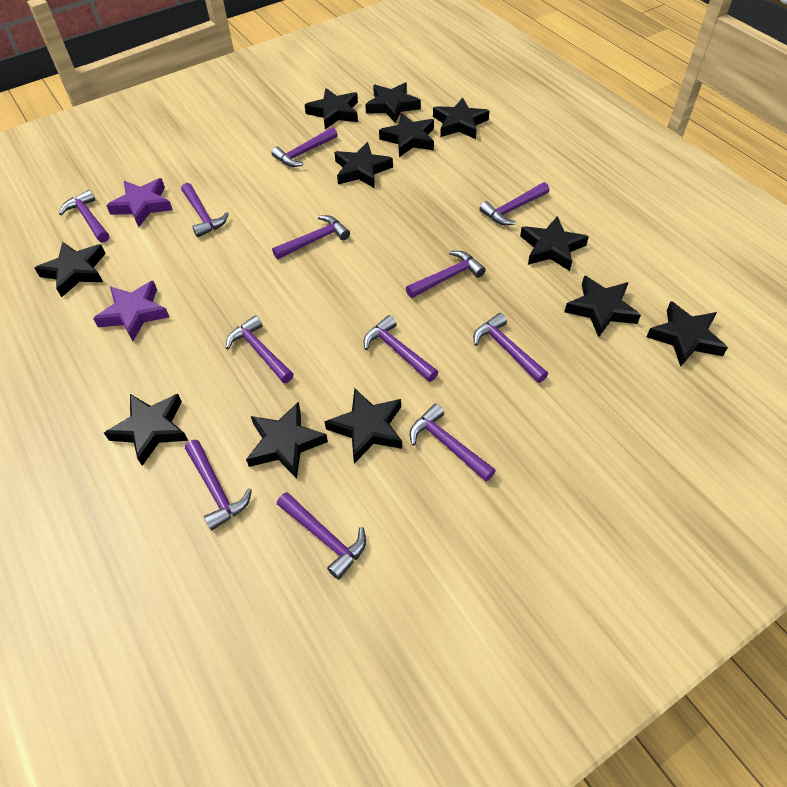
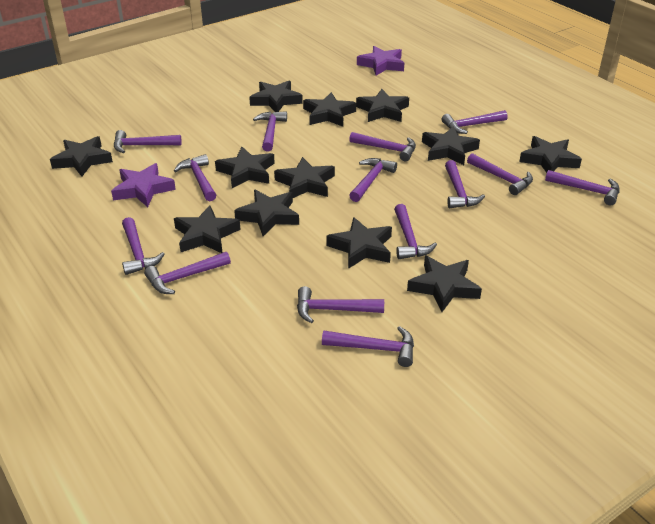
purple hammer: 12 -> 14

